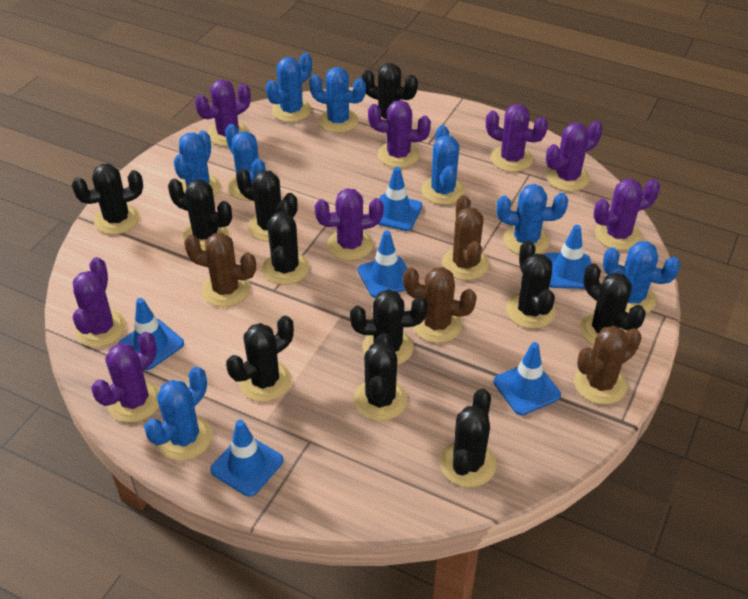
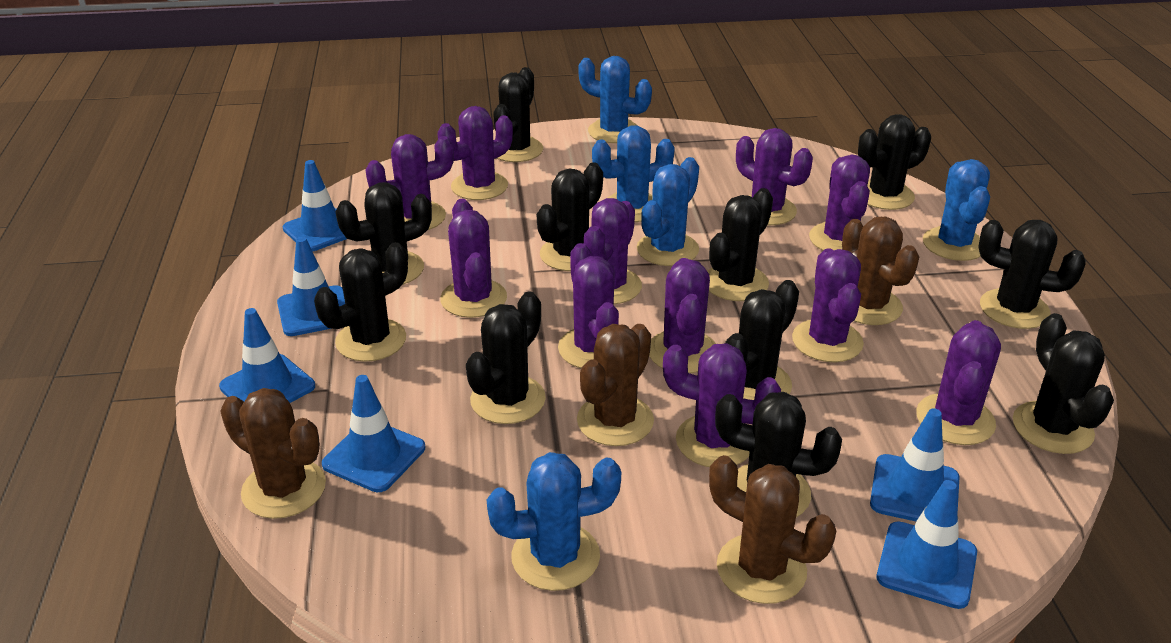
blue cactus: 8 -> 5
purple cactus: 8 -> 11

